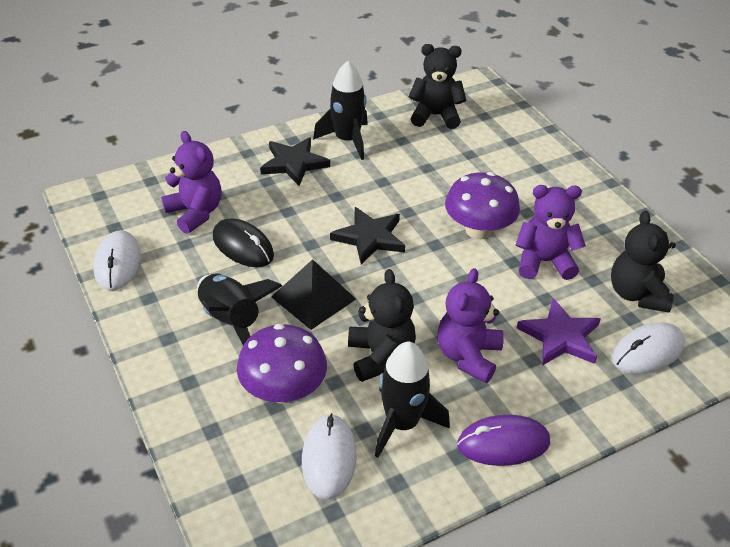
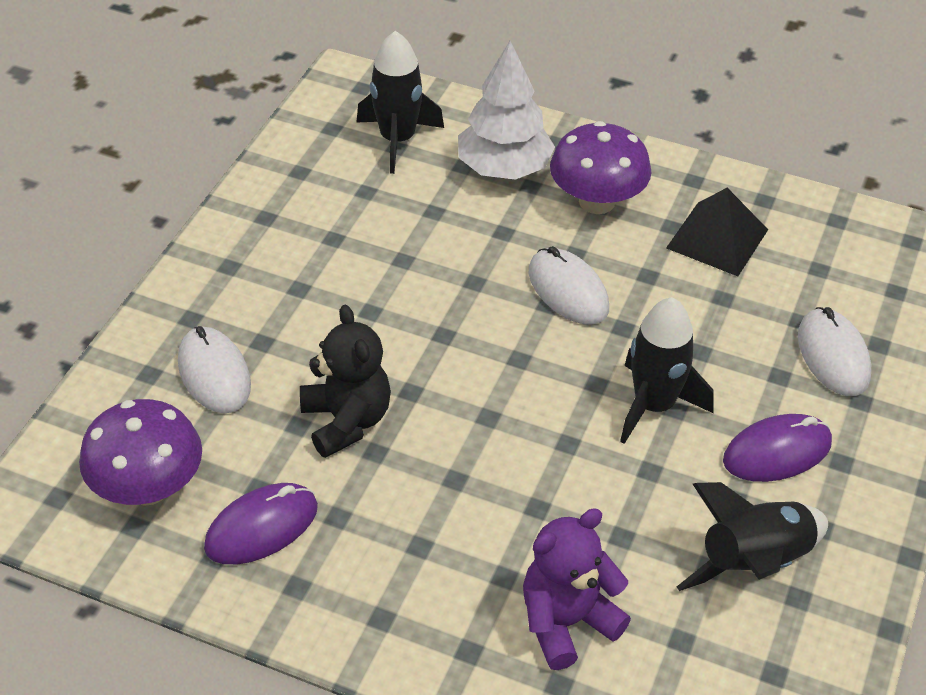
black mouse: 1 -> 0
black star: 2 -> 0
black teddy bear: 3 -> 1
purple mouse: 1 -> 2
purple star: 1 -> 0
purple teddy bear: 3 -> 1
white tree: 0 -> 1

